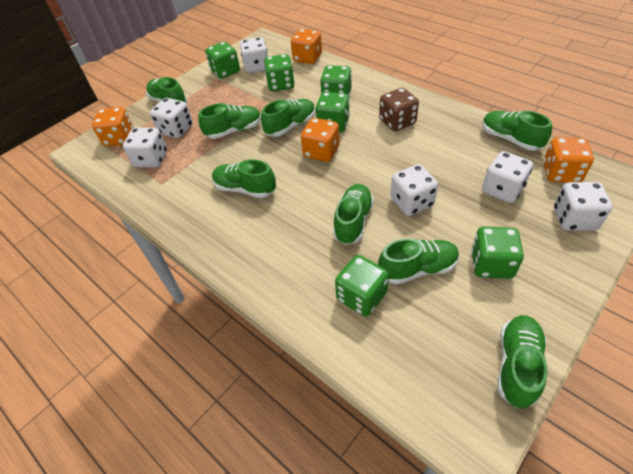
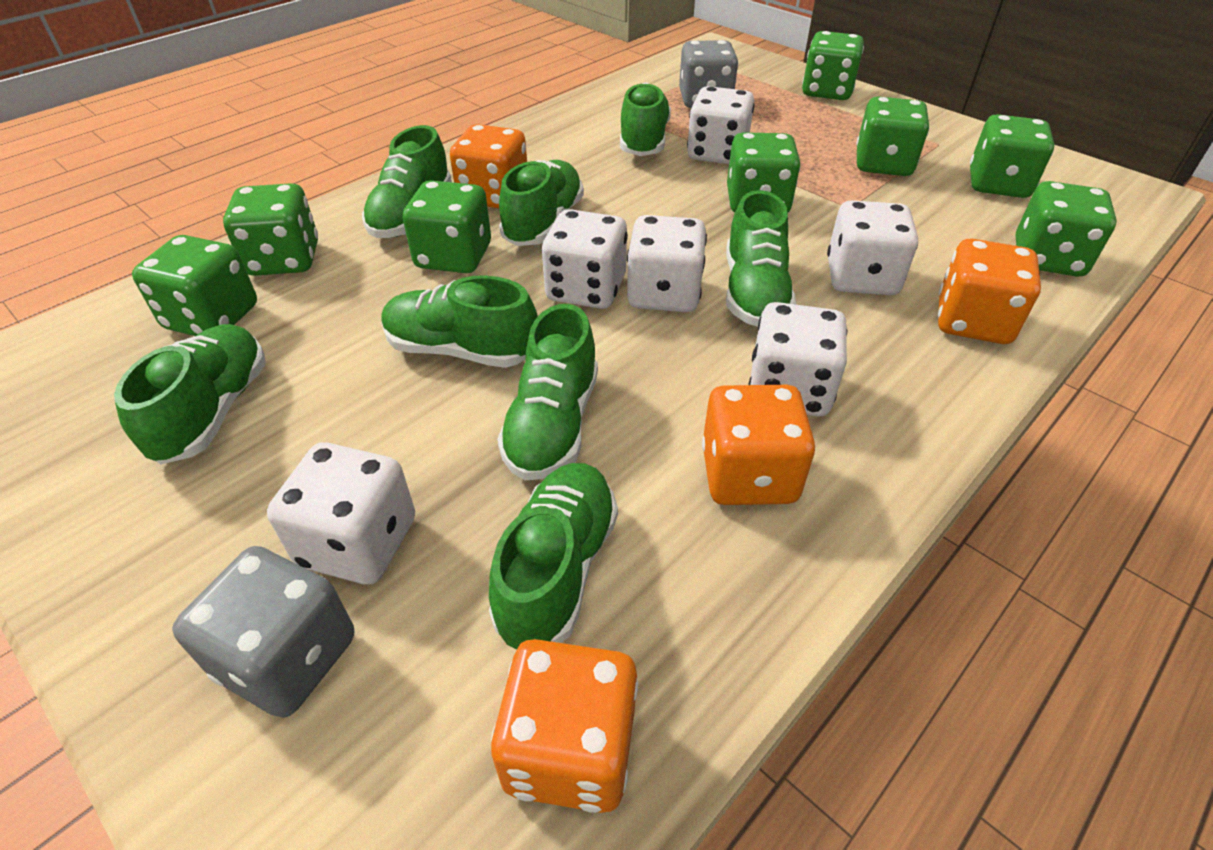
brown dice: 1 -> 0
green dice: 6 -> 8
grey dice: 0 -> 2

